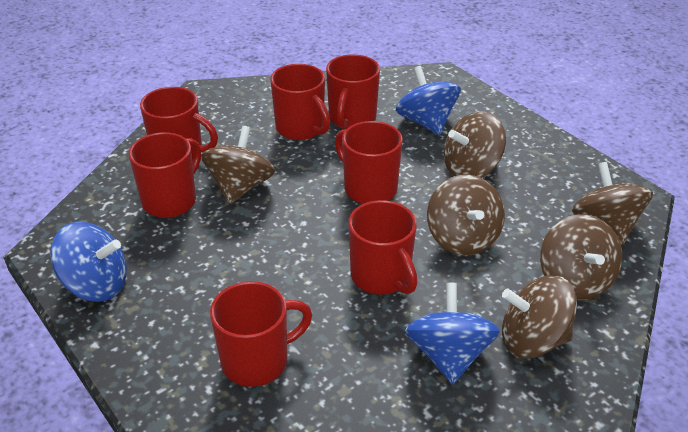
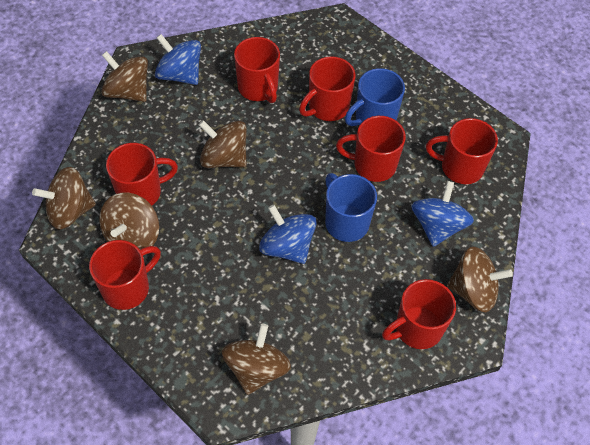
blue mug: 0 -> 2

